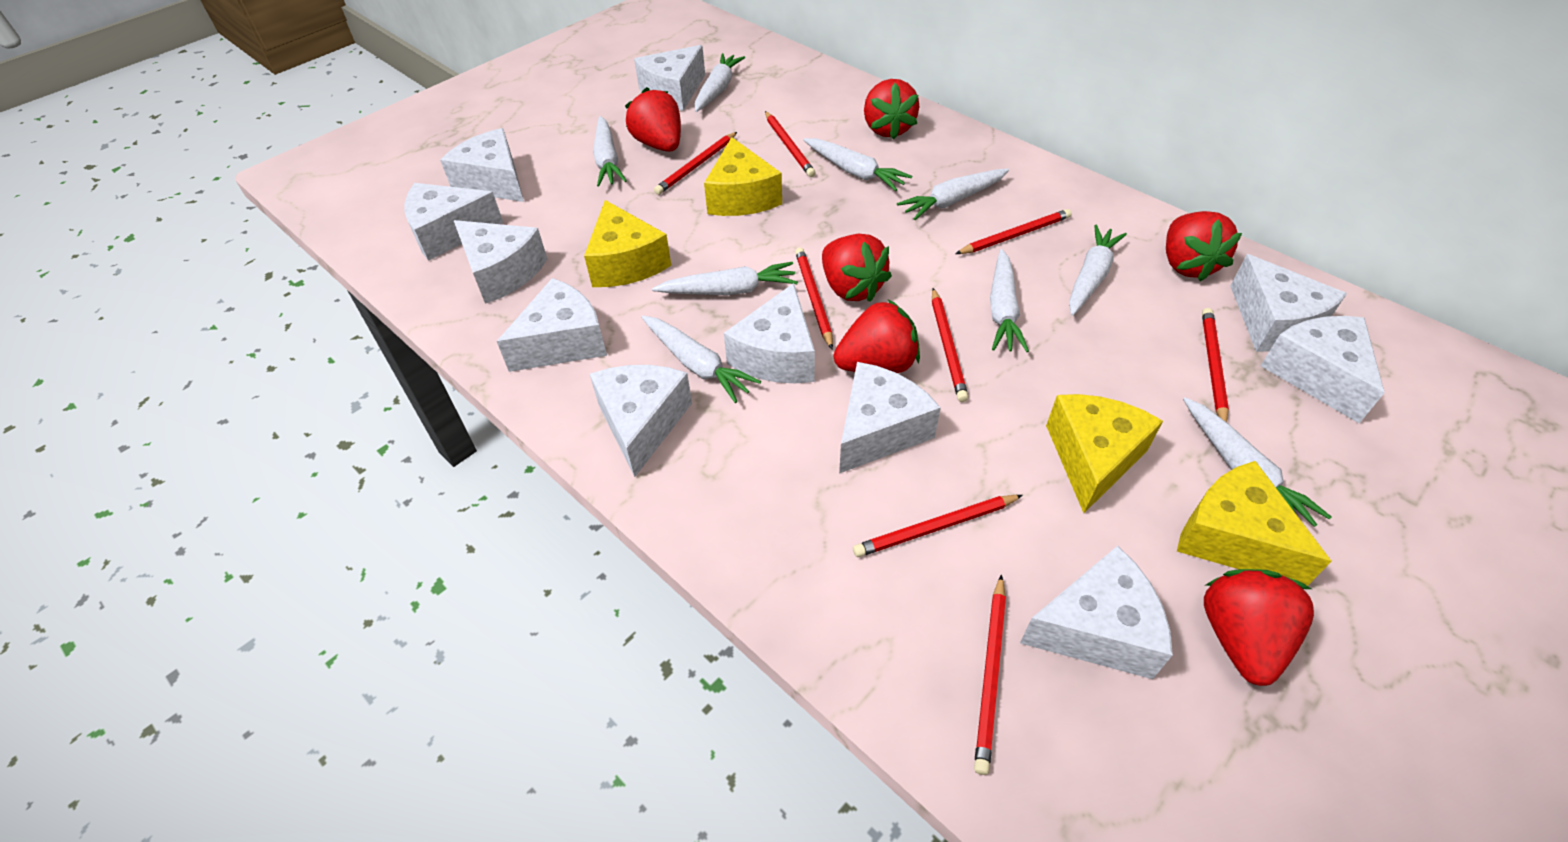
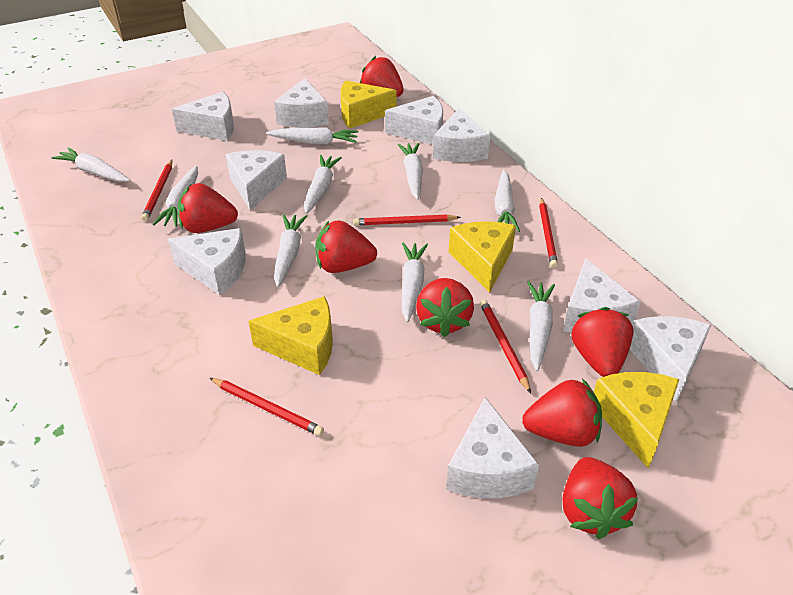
red pencil: 8 -> 5
red strawberry: 6 -> 7
white cheese: 11 -> 9

